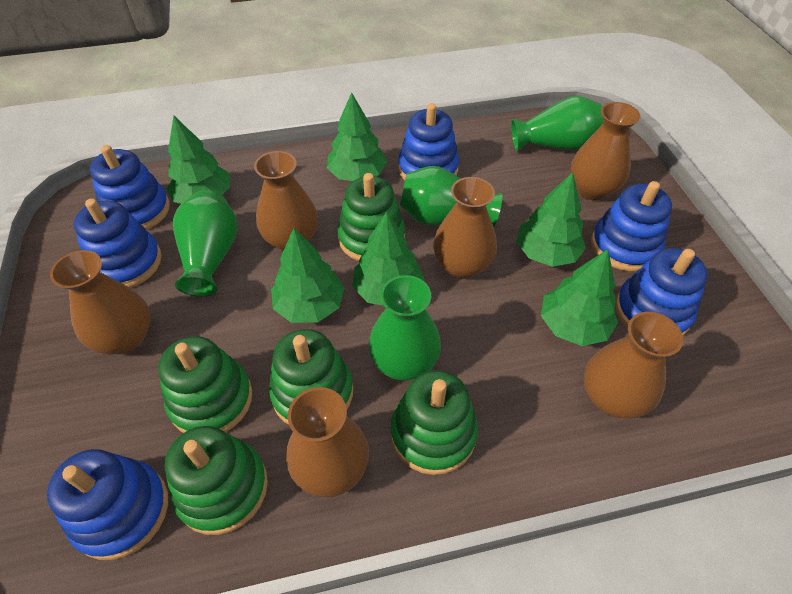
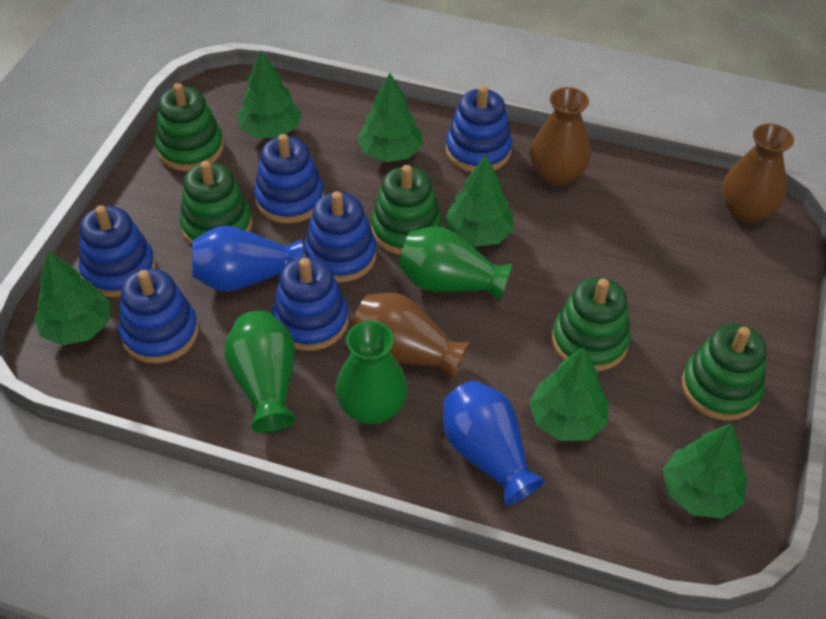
blue vase: 0 -> 2
brown vase: 6 -> 3
green vase: 4 -> 3

